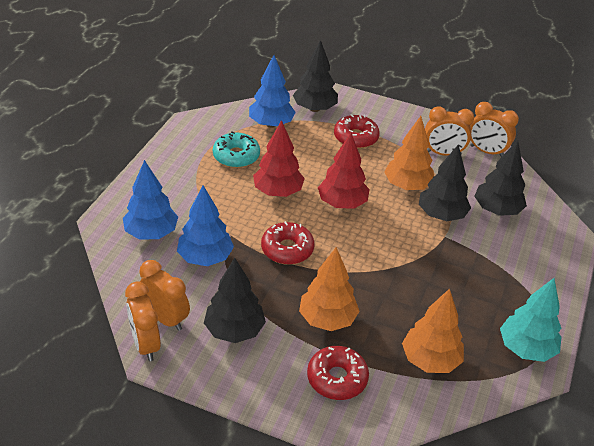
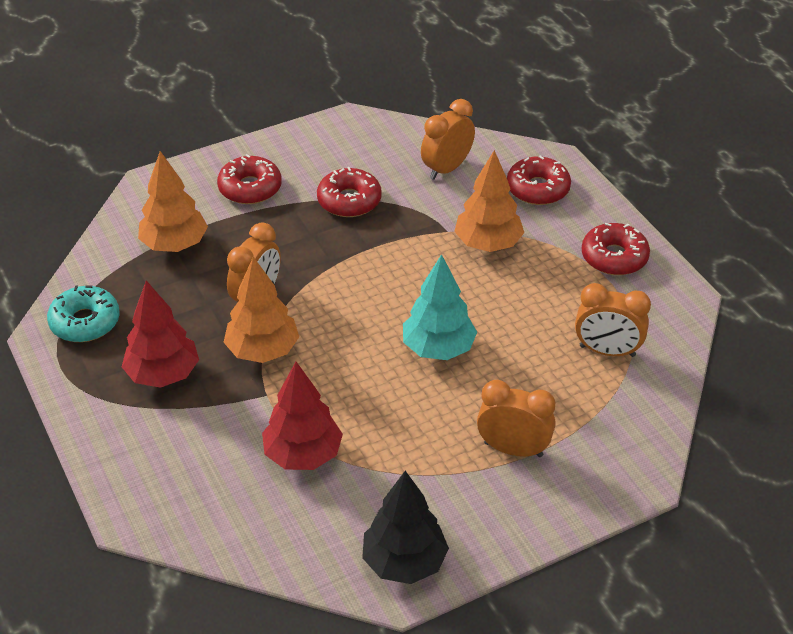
black tree: 4 -> 1
blue tree: 3 -> 0
red donut: 3 -> 4

